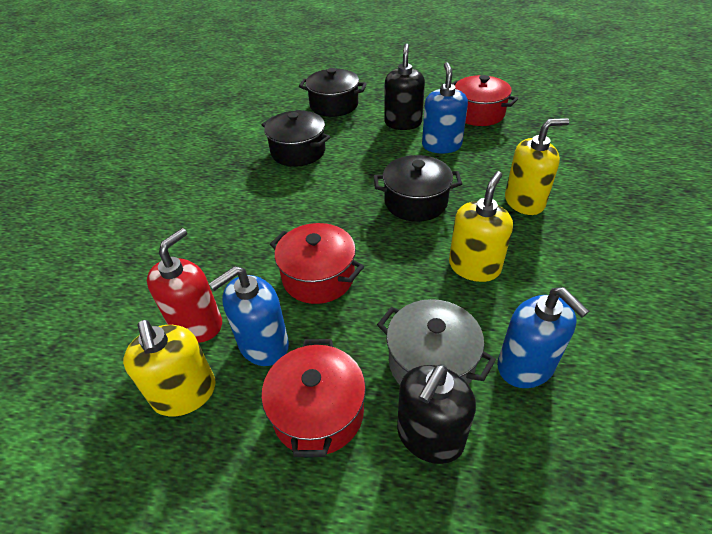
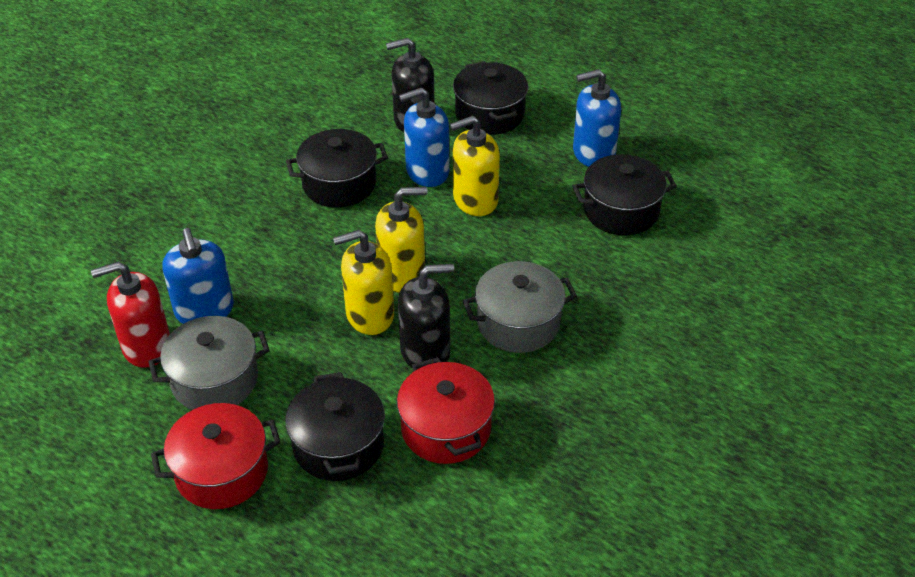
black pot: 3 -> 4
grey pot: 1 -> 2
red pot: 3 -> 2

